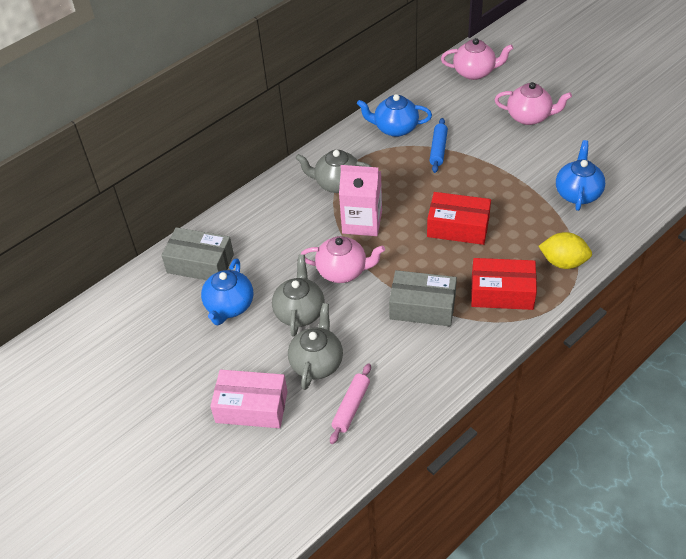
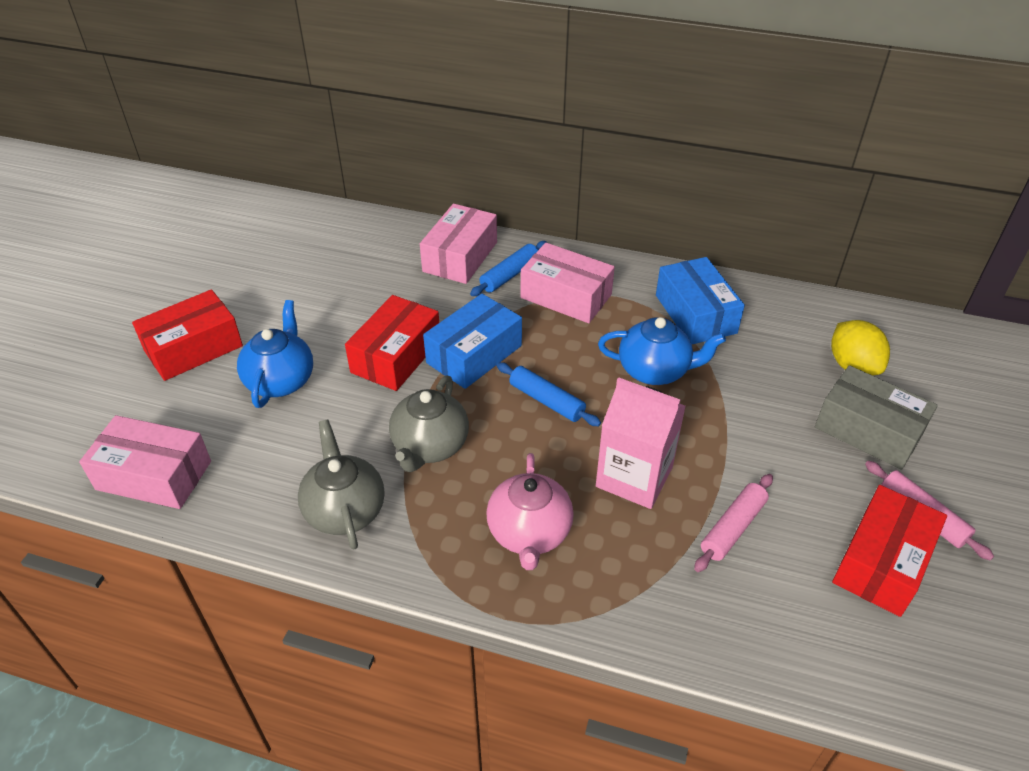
blue box: 0 -> 2
blue rolling pin: 1 -> 2
blue teapot: 3 -> 2
grey box: 2 -> 1
grey teapot: 3 -> 2
pink box: 1 -> 3
pink rolling pin: 1 -> 2
pink teapot: 3 -> 1
red box: 2 -> 3

